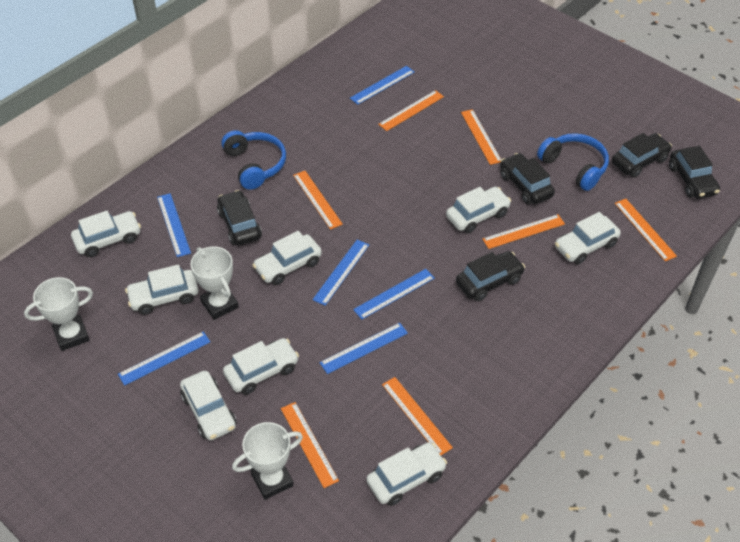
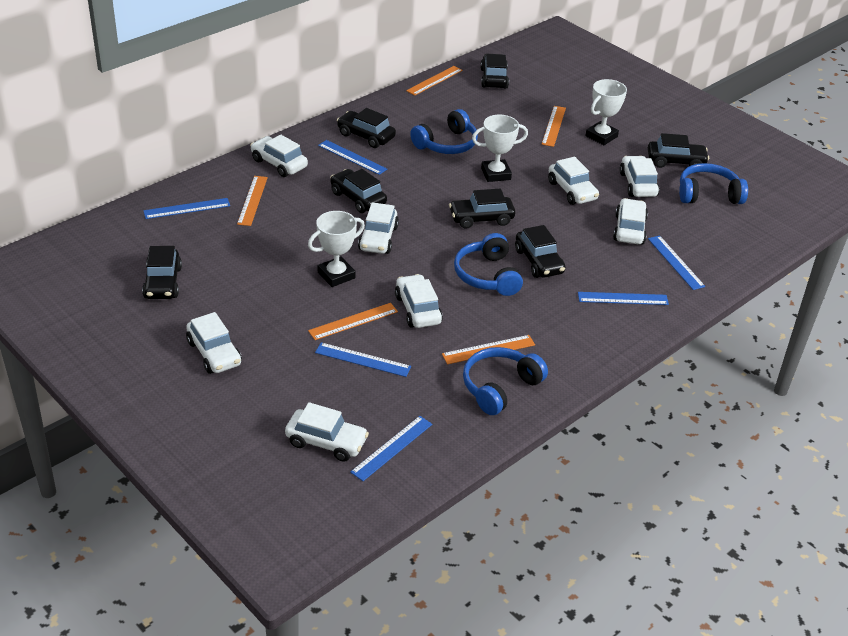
black car: 5 -> 7
blue headphones: 2 -> 4
orange ruler: 7 -> 5

